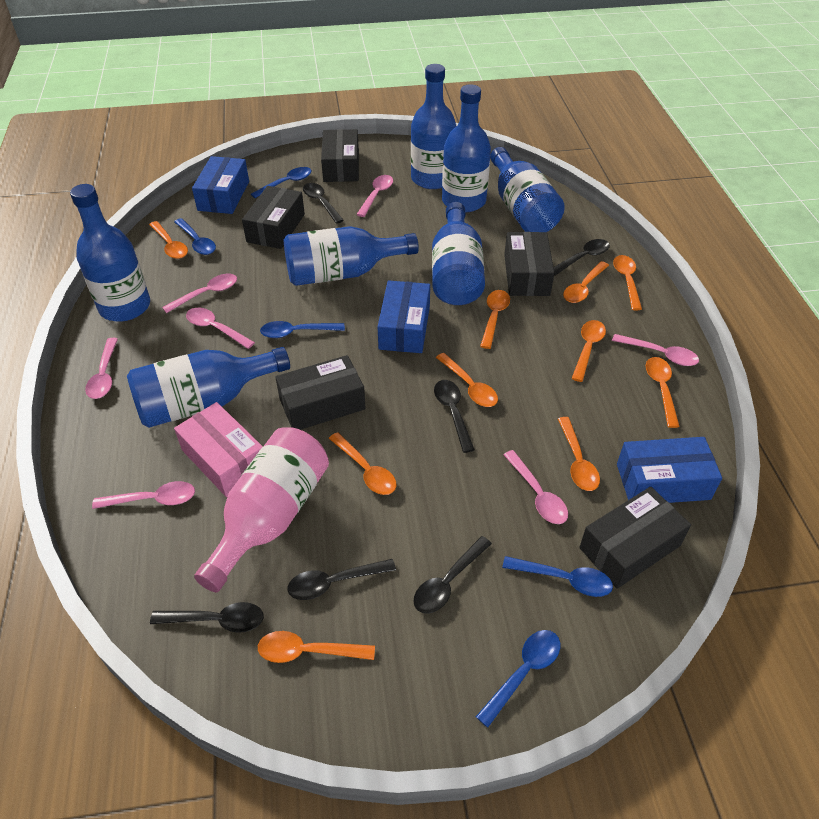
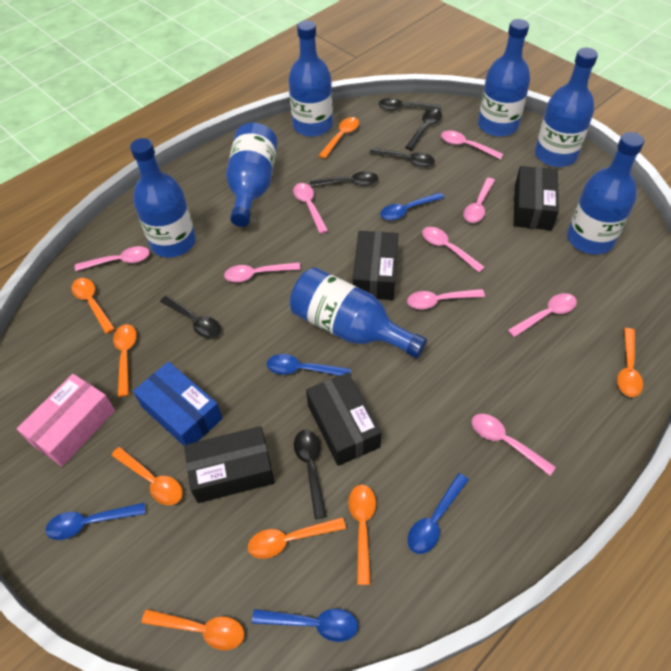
black box: 5 -> 4
blue box: 3 -> 1
orange spoon: 10 -> 8
pink bottle: 1 -> 0
pink spoon: 7 -> 9

